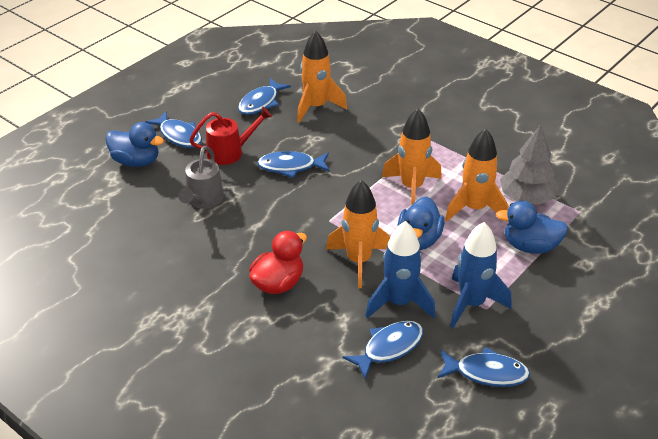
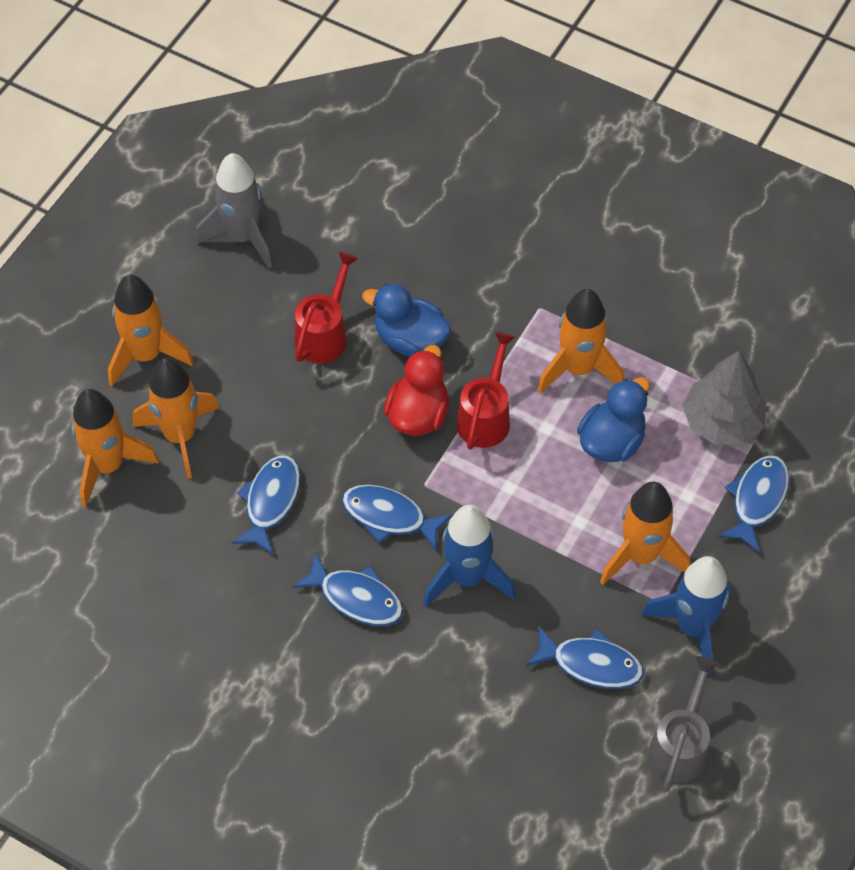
blue duck: 3 -> 2
grey rocket: 0 -> 1
orange rocket: 4 -> 5
red watering can: 1 -> 2

